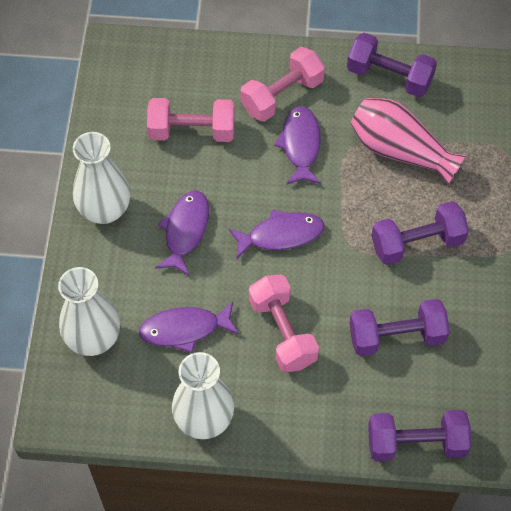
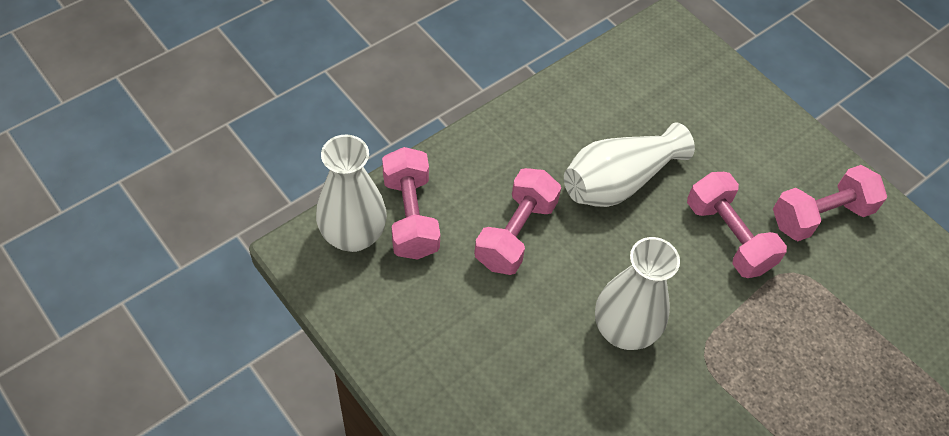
pink dumbbell: 3 -> 4
pink vase: 1 -> 0
purple dumbbell: 4 -> 0
purple fish: 4 -> 0

